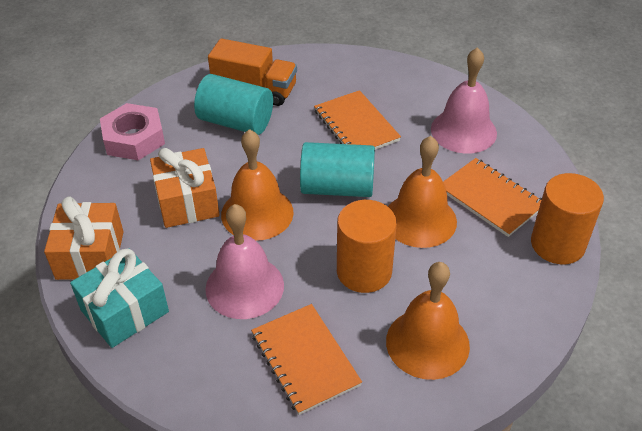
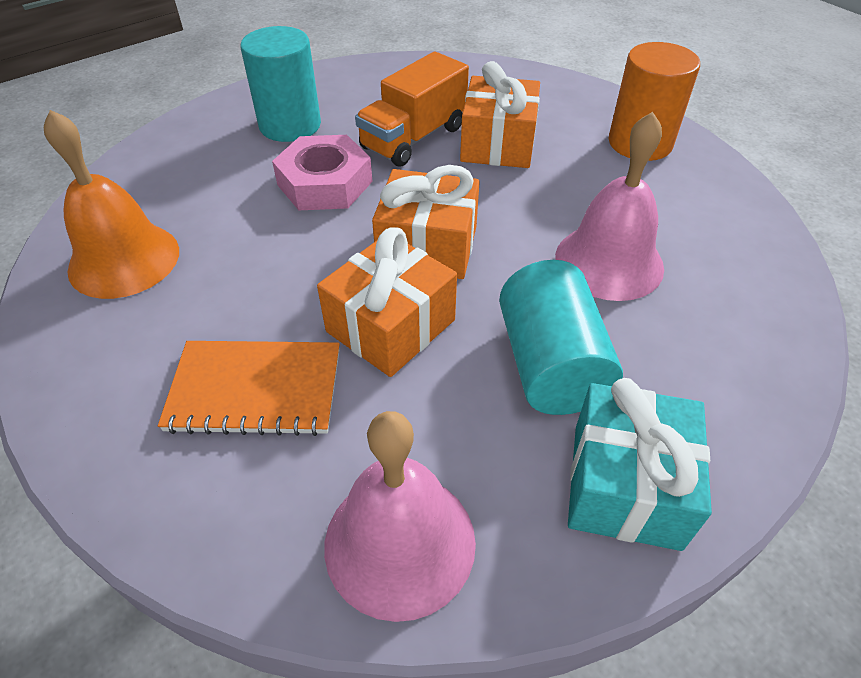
orange bell: 3 -> 1
orange cylinder: 2 -> 1
orange gift: 2 -> 3
orange notebook: 3 -> 1

